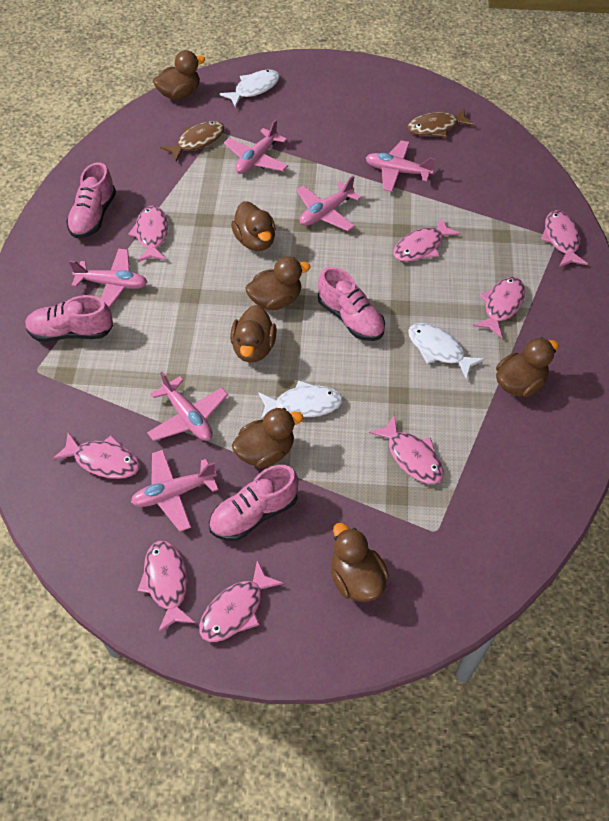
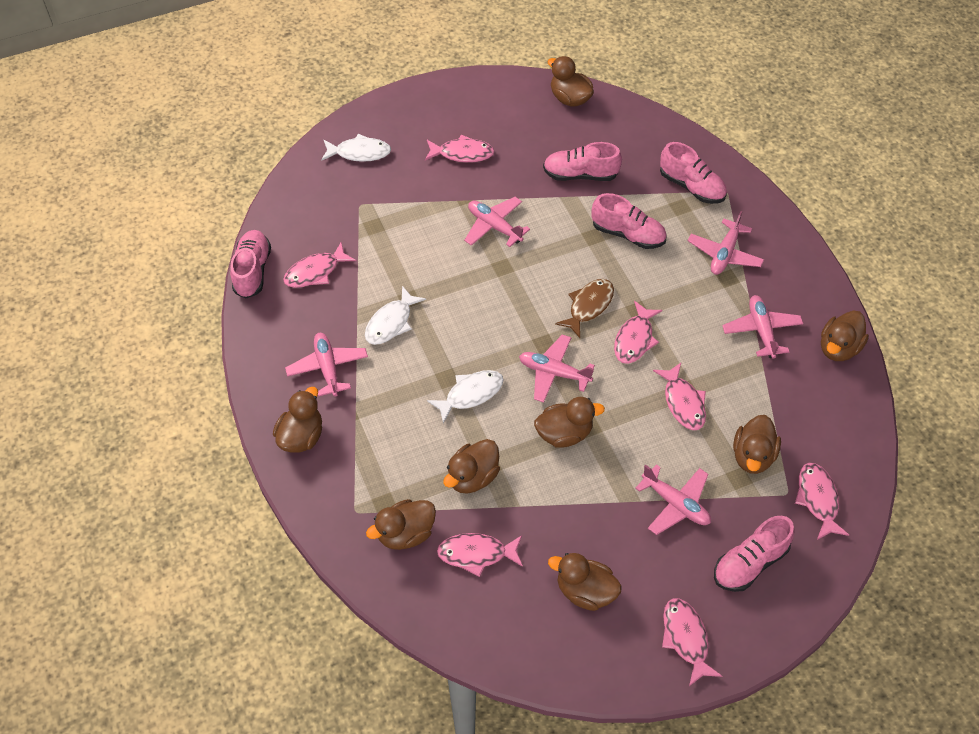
brown duck: 7 -> 8
brown fish: 2 -> 1
pink fish: 8 -> 7
pink shoe: 4 -> 5

